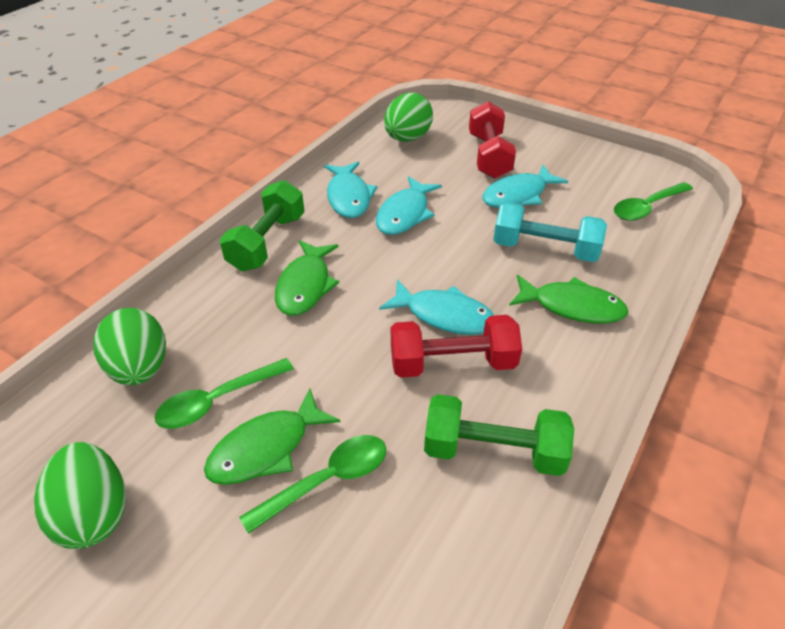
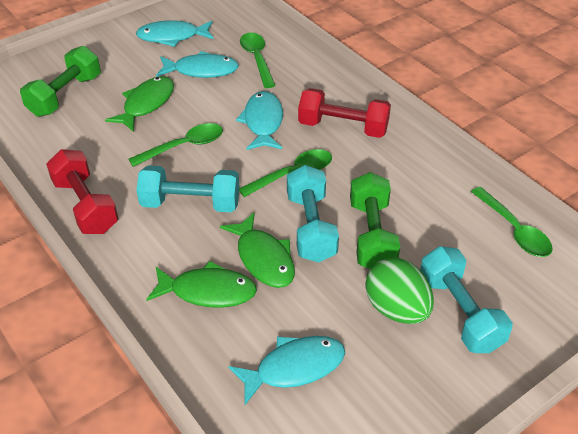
green egg: 3 -> 1
green spoon: 3 -> 4
turquoise dumbbell: 1 -> 3

